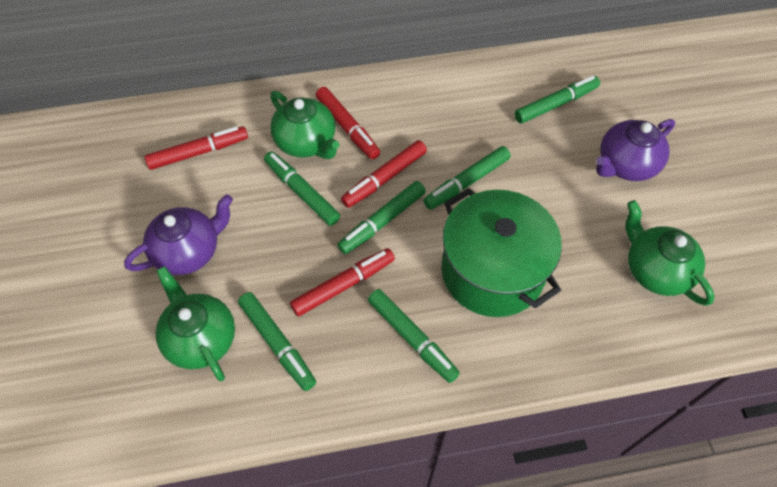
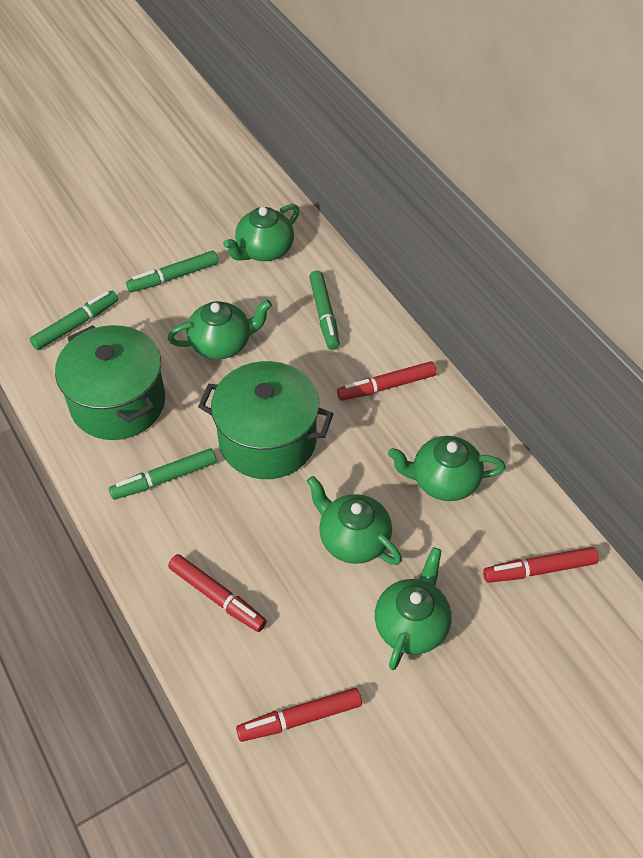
green marker: 6 -> 4
green pot: 1 -> 2
green teapot: 3 -> 5
purple teapot: 2 -> 0

